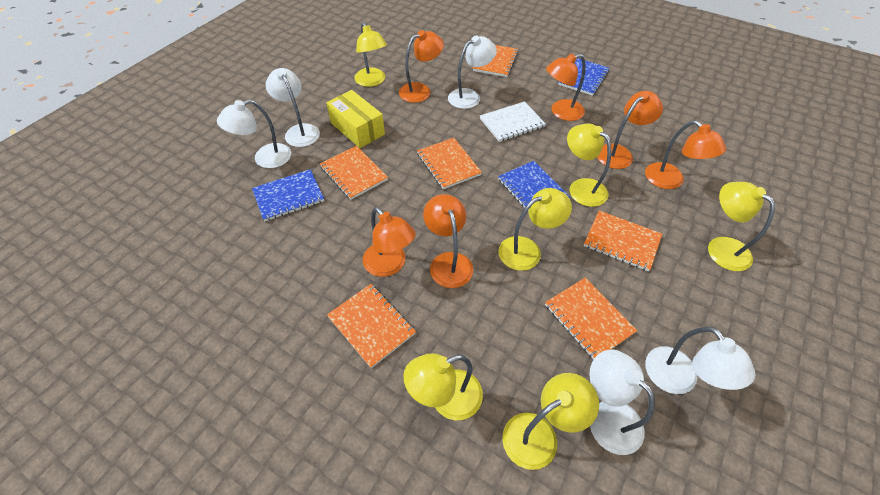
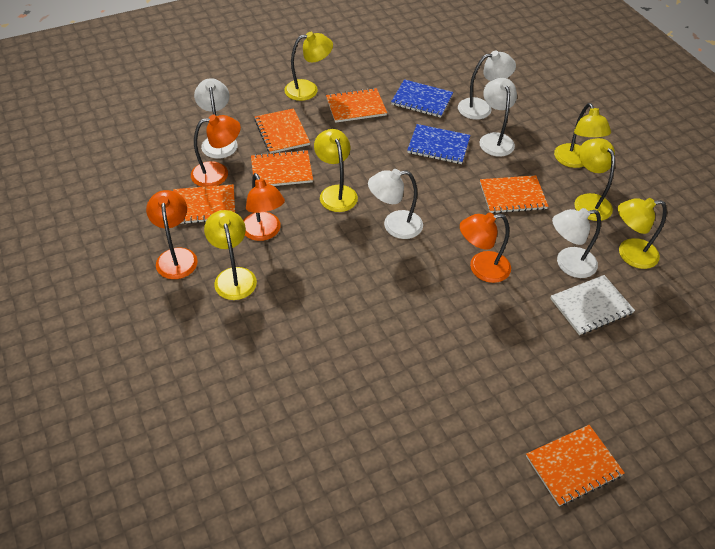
blue notebook: 3 -> 2
orange lamp: 6 -> 4
yellow box: 1 -> 0

